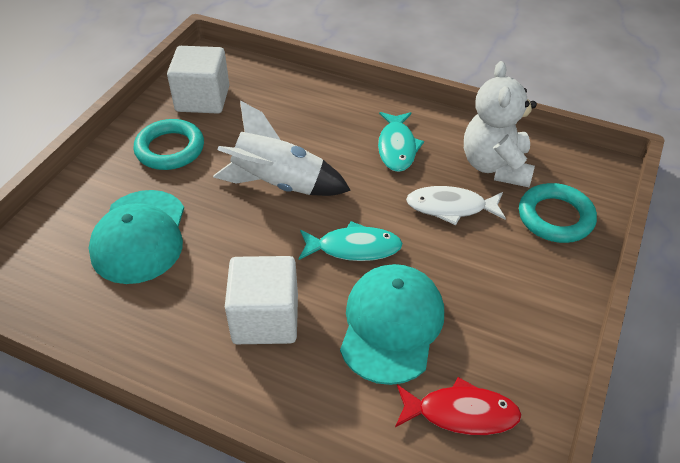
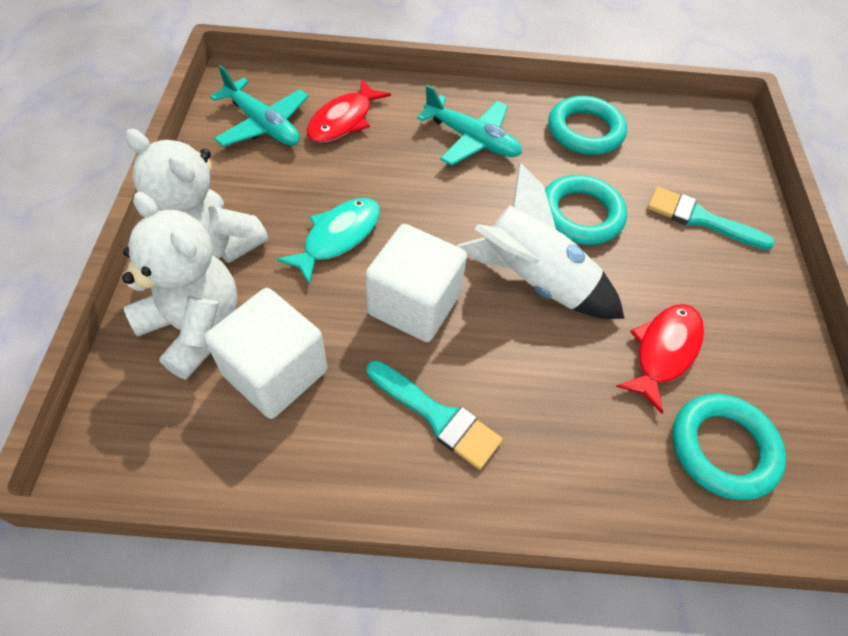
red fish: 1 -> 2
turquoise brush: 0 -> 2
turquoise cap: 2 -> 0
turquoise fish: 2 -> 1
turquoise plane: 0 -> 2
turquoise ring: 2 -> 3
white fish: 1 -> 0
white teddy bear: 1 -> 2

